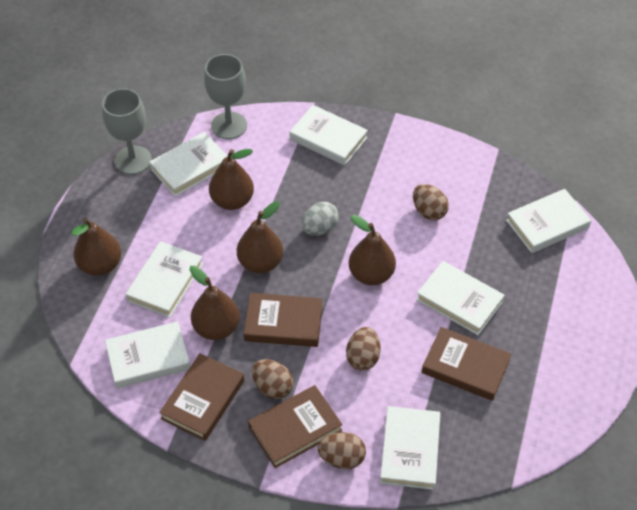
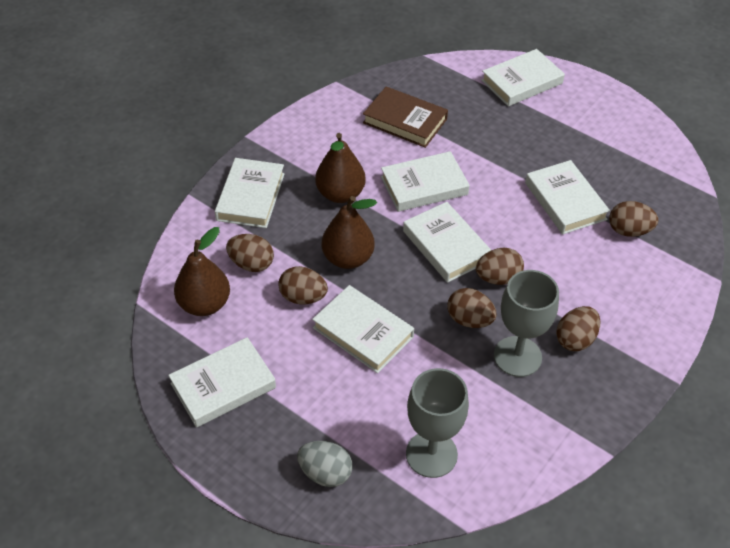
brown book: 4 -> 1
brown egg: 4 -> 6
brown pear: 5 -> 3

